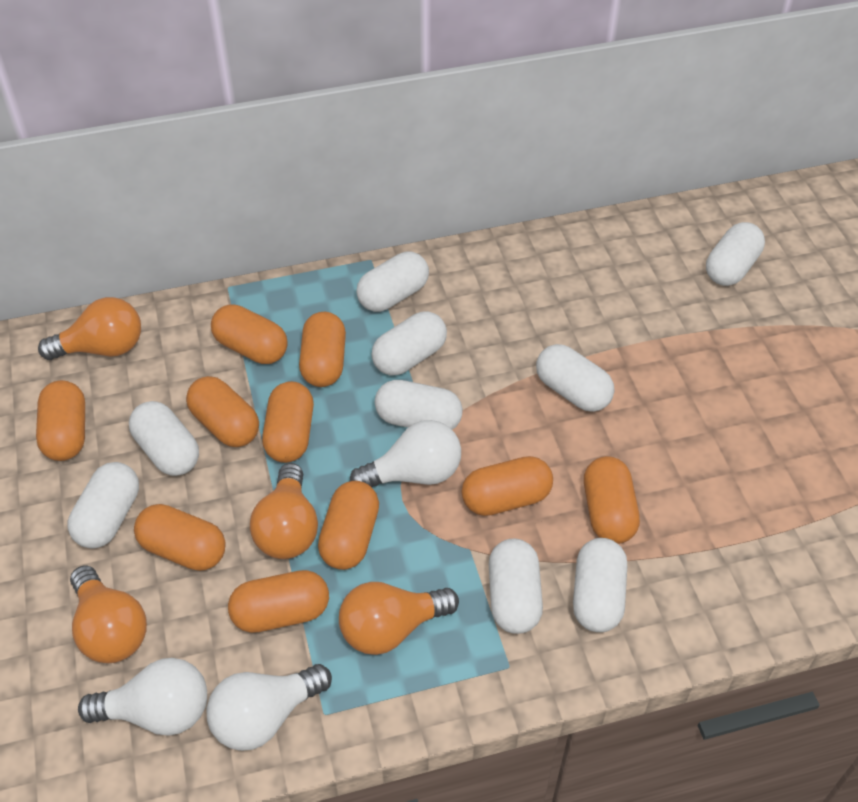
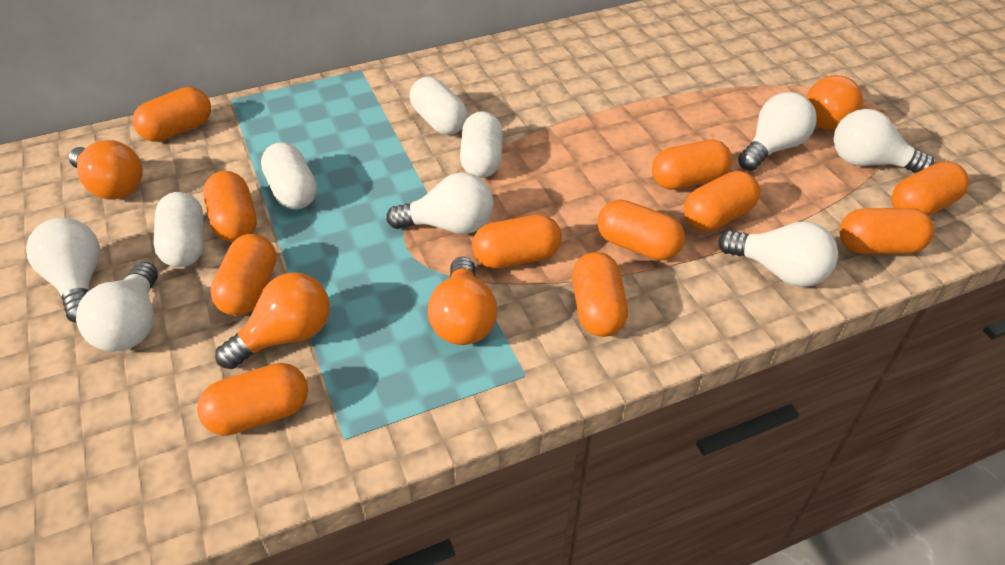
orange capsule: 10 -> 11
white capsule: 9 -> 4
white light bulb: 3 -> 6

